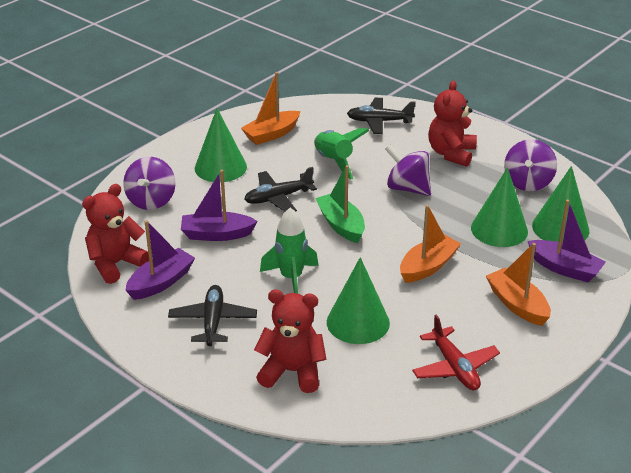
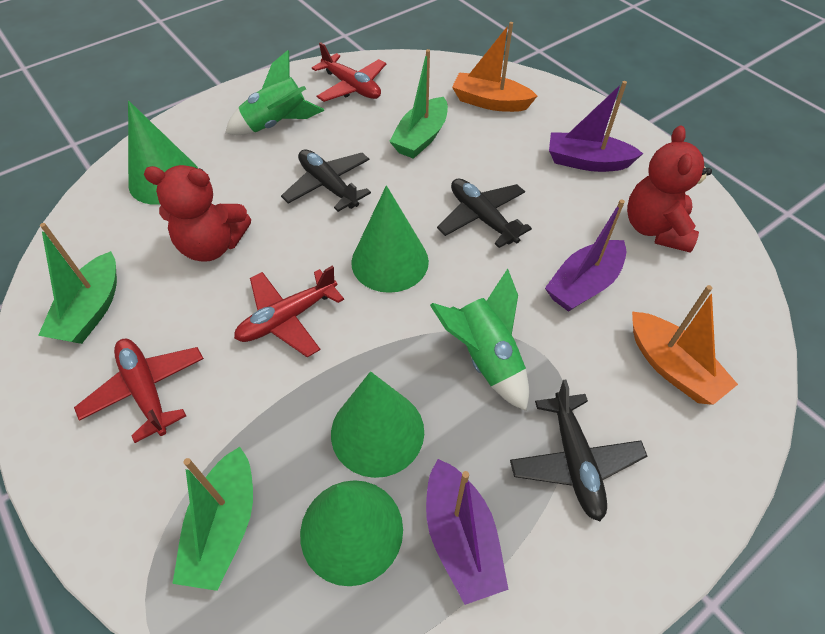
green boat: 1 -> 3
orange boat: 3 -> 2
purple spinning top: 3 -> 0
red plane: 1 -> 3
red teddy bear: 3 -> 2

